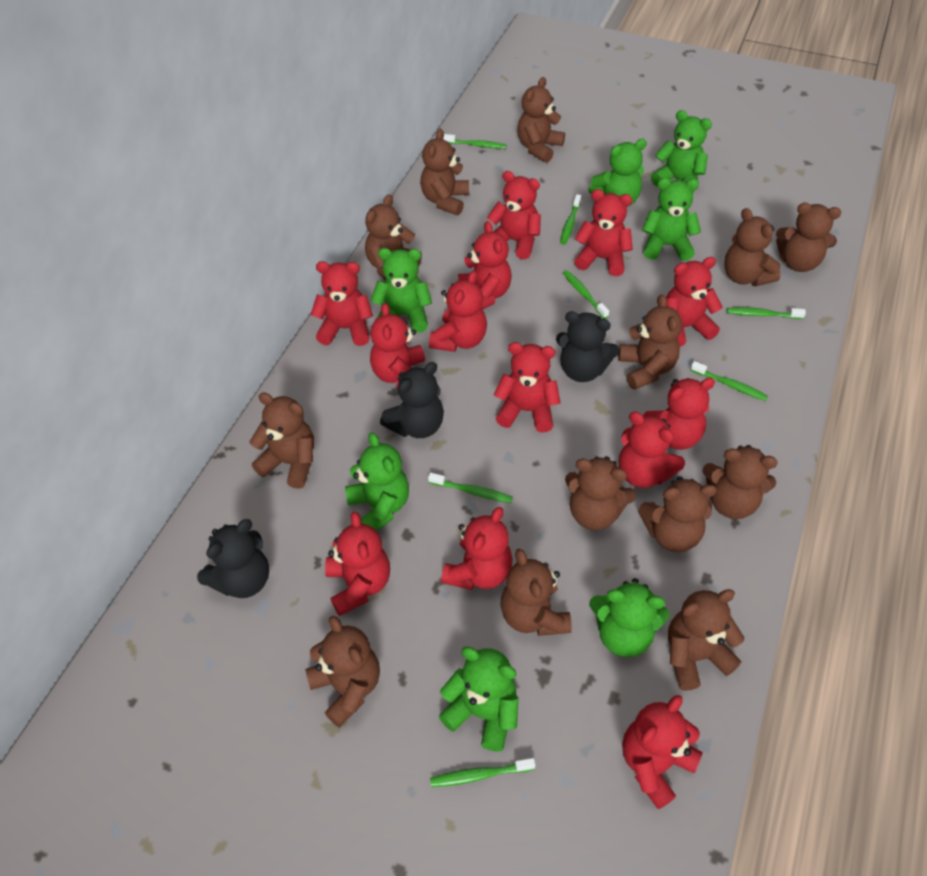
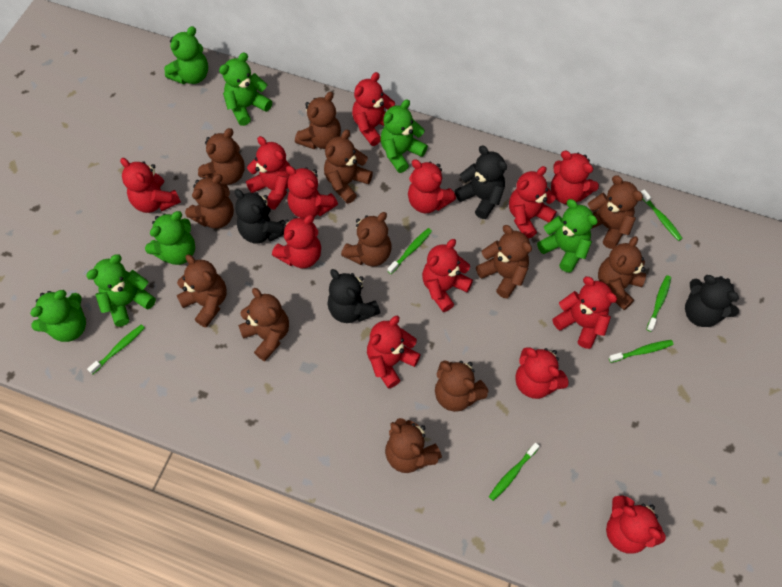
black teddy bear: 3 -> 4
brown teddy bear: 13 -> 12
green toothbrush: 7 -> 6

